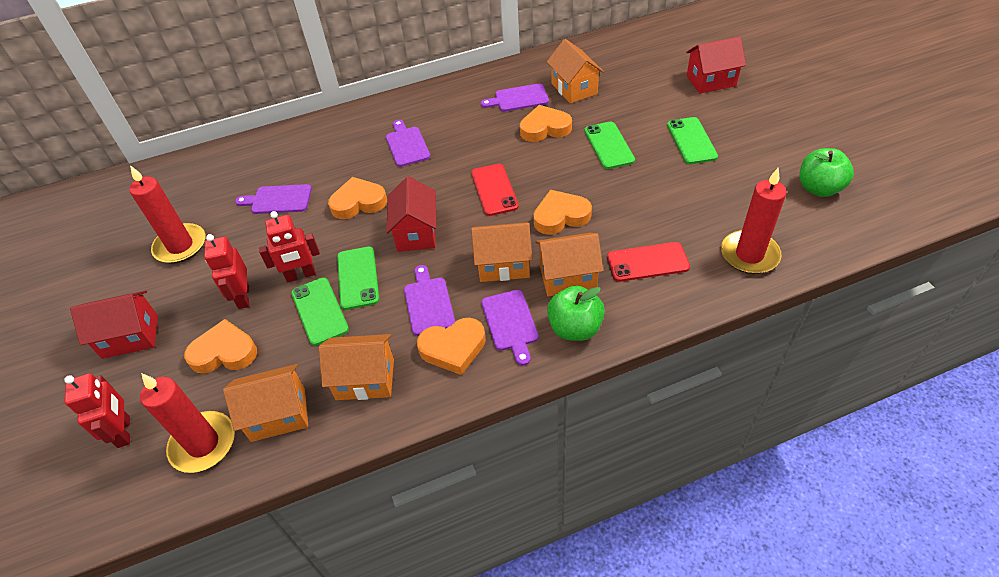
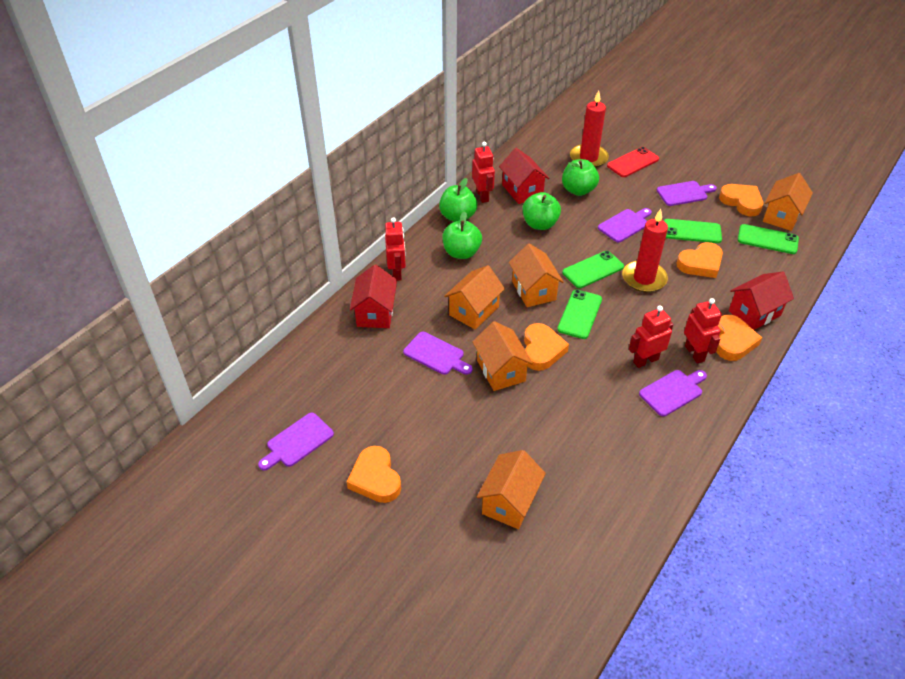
green apple: 2 -> 4
red candle: 3 -> 2
red phone: 2 -> 1
red robot: 3 -> 4

